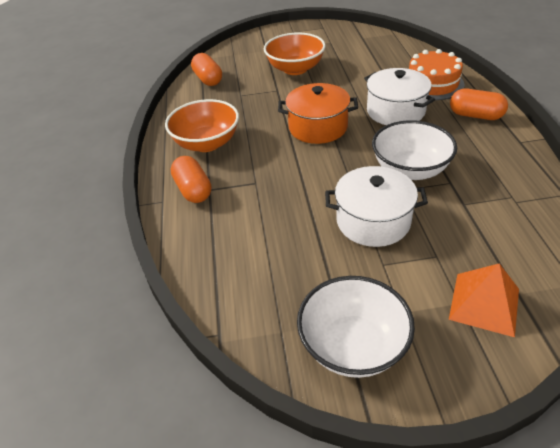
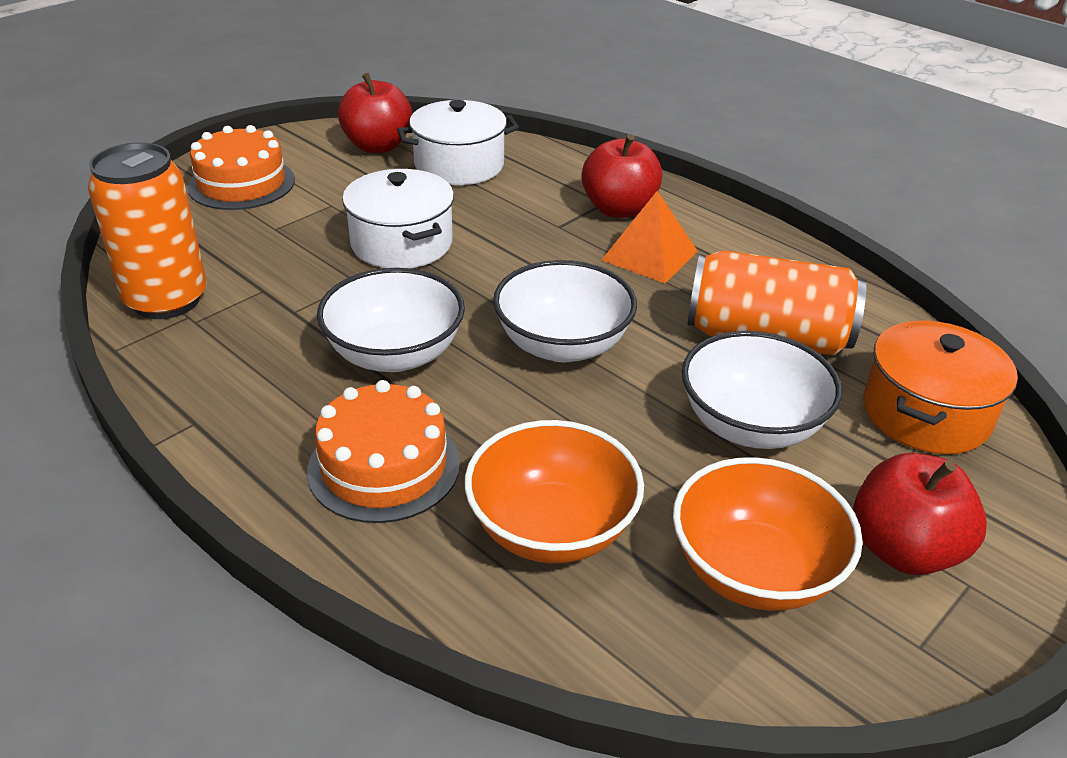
orange cake: 1 -> 2
orange can: 0 -> 2
orange capsule: 3 -> 0
red apple: 0 -> 3
white bowl: 2 -> 3

